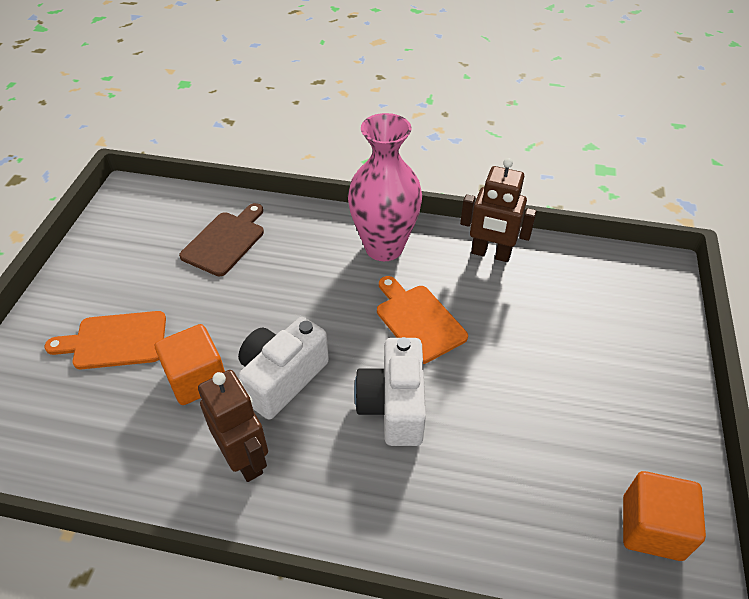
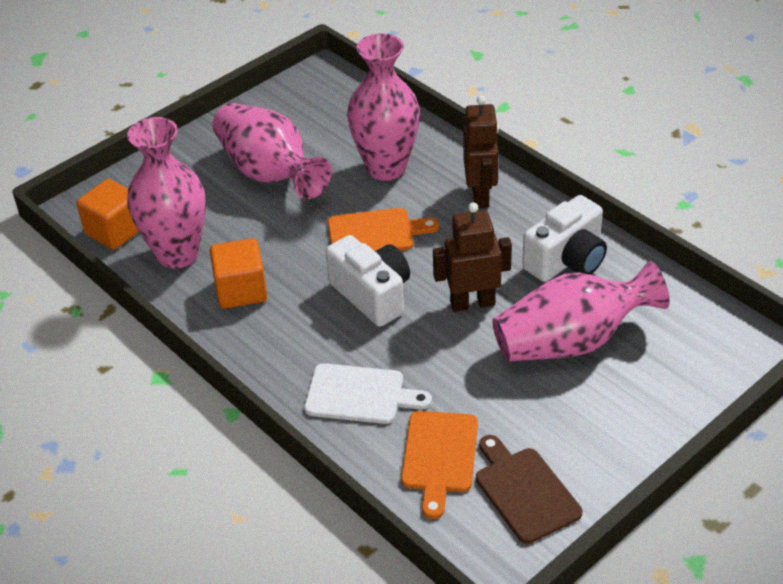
pink vase: 1 -> 4
white cutting board: 0 -> 1

